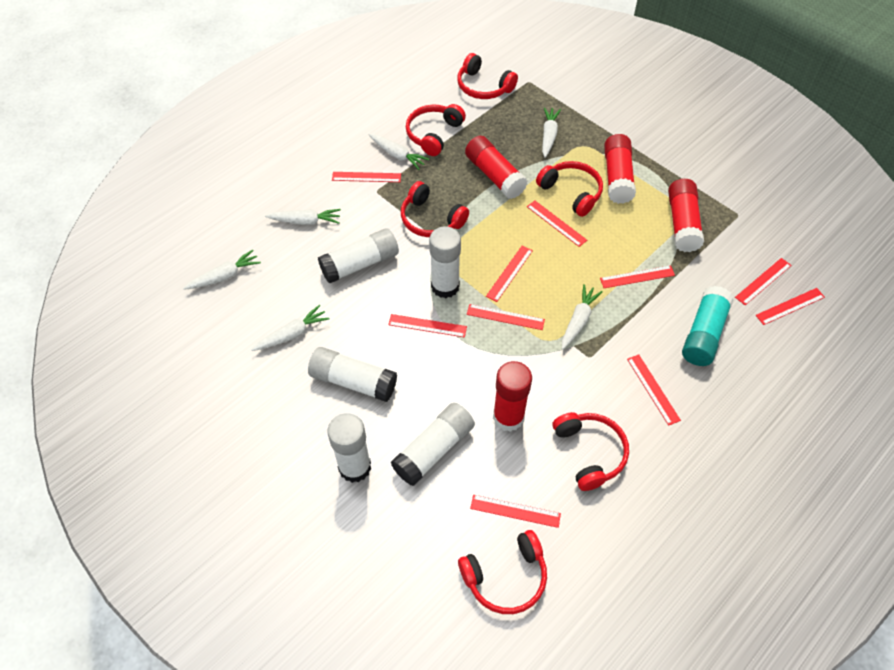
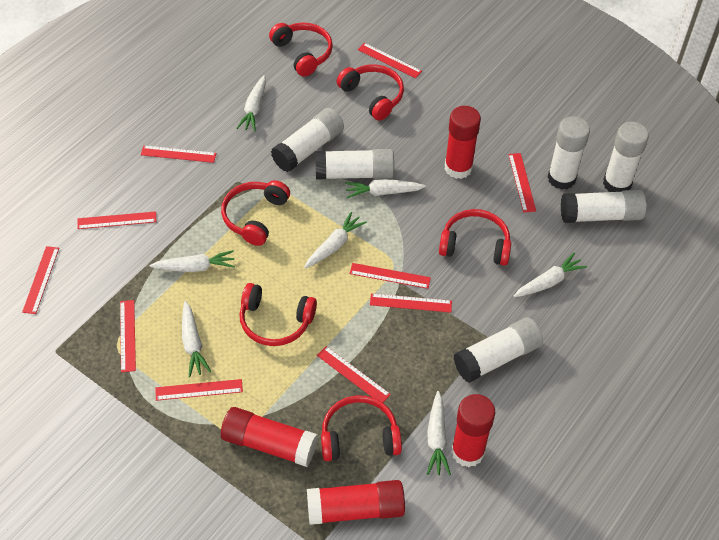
turquoise glue stick: 1 -> 0
white carrot: 6 -> 7
white glue stick: 5 -> 6

